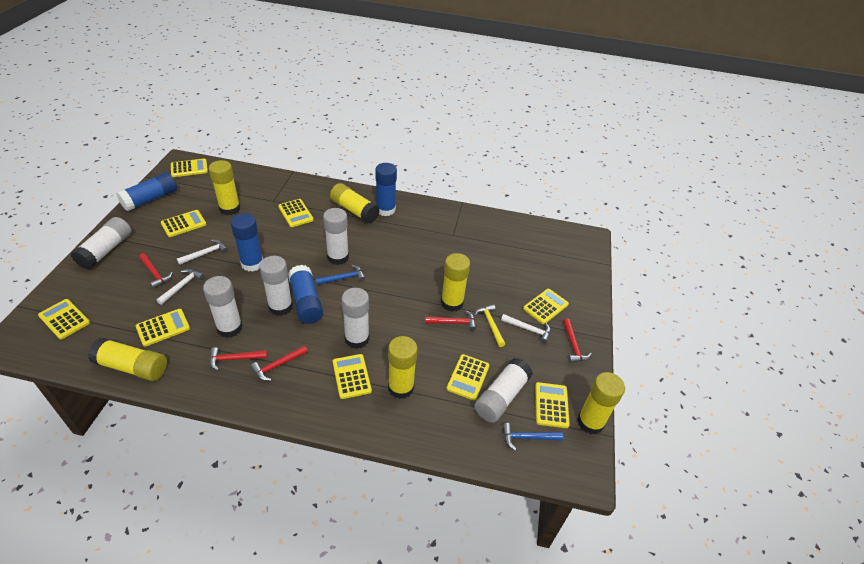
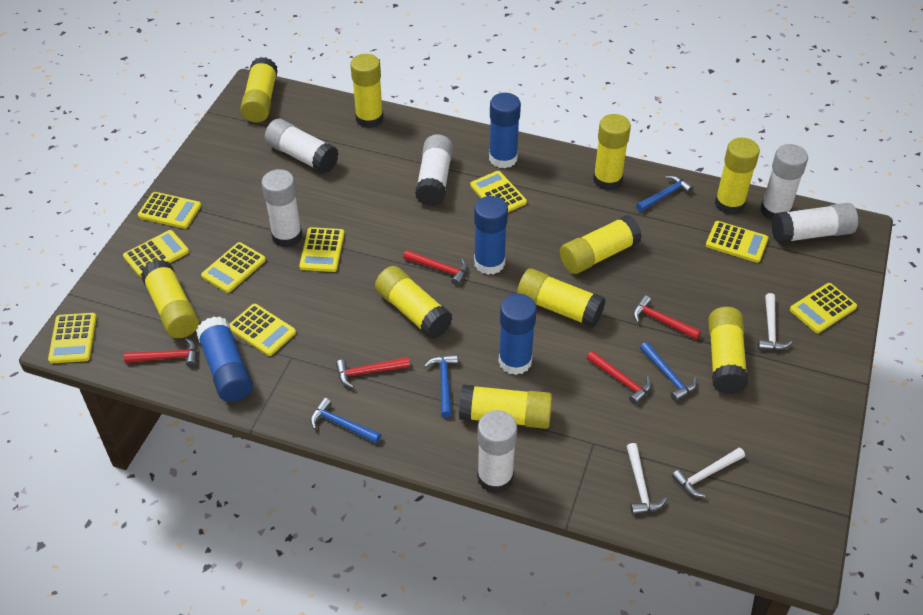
blue hammer: 2 -> 4
yellow glue stick: 6 -> 10
yellow hammer: 1 -> 0

